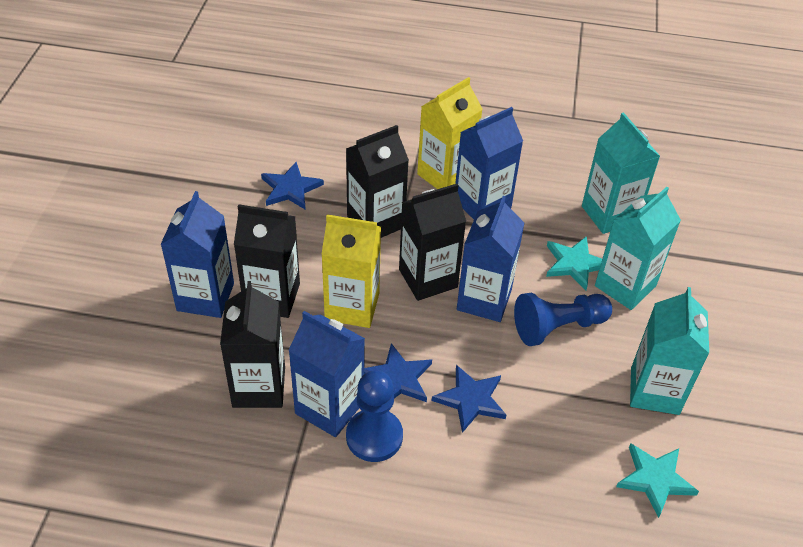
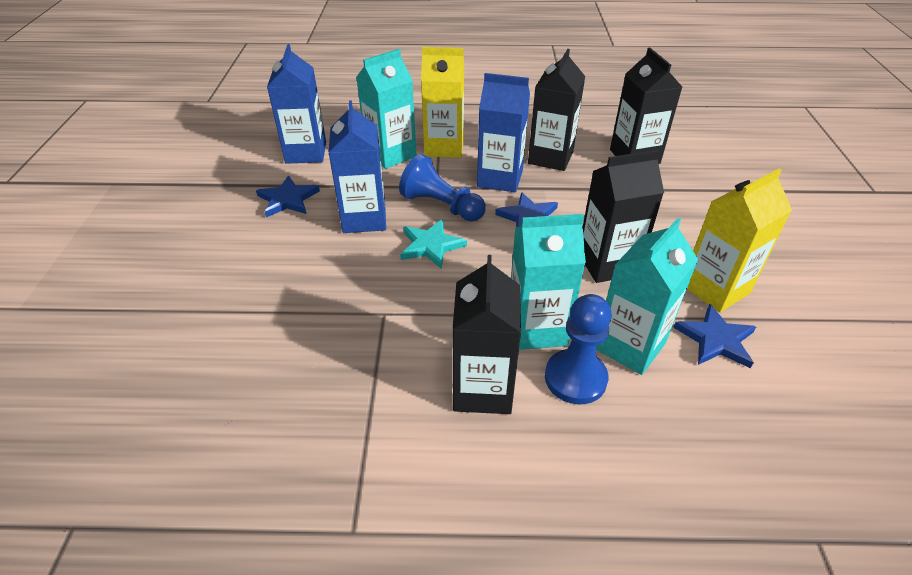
blue carton: 4 -> 3
turquoise star: 2 -> 1

